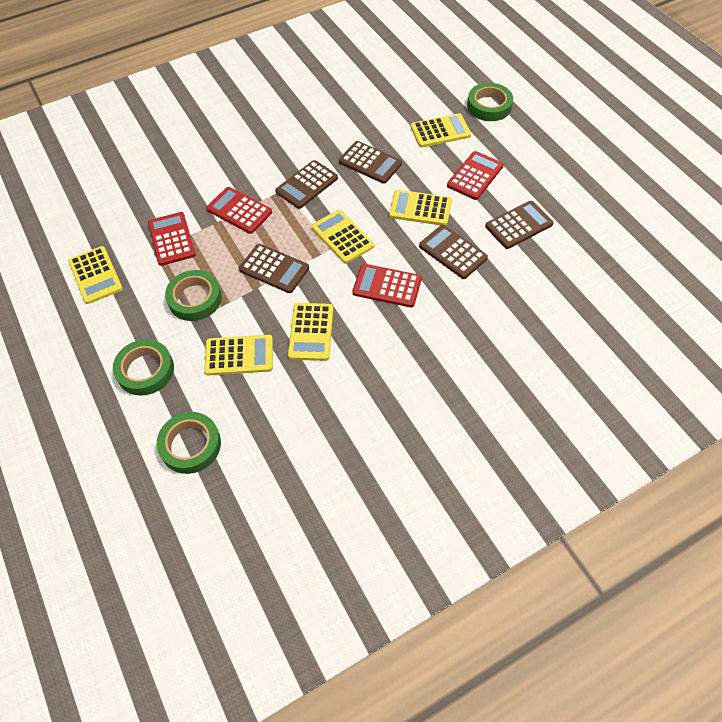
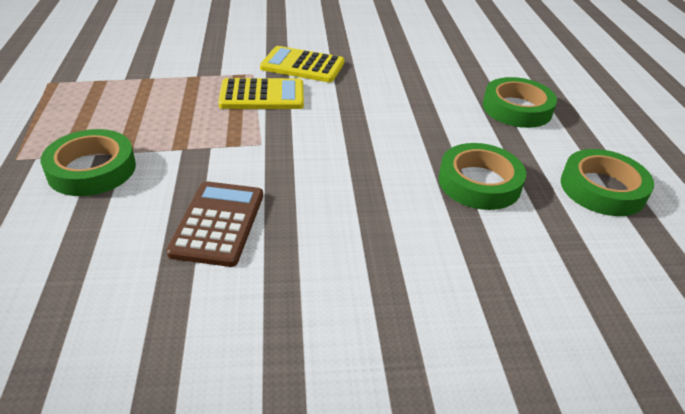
brown calculator: 5 -> 1
red calculator: 4 -> 0
yellow calculator: 6 -> 2

